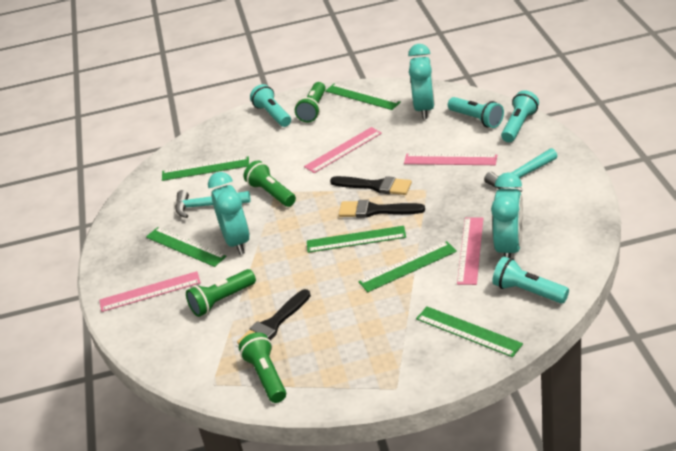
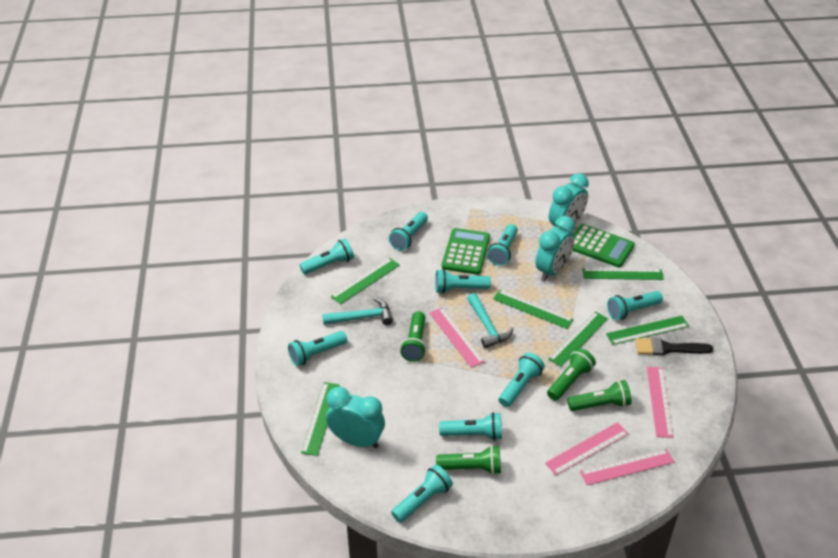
black brush: 3 -> 1
green calculator: 0 -> 2
turquoise flashlight: 4 -> 9

